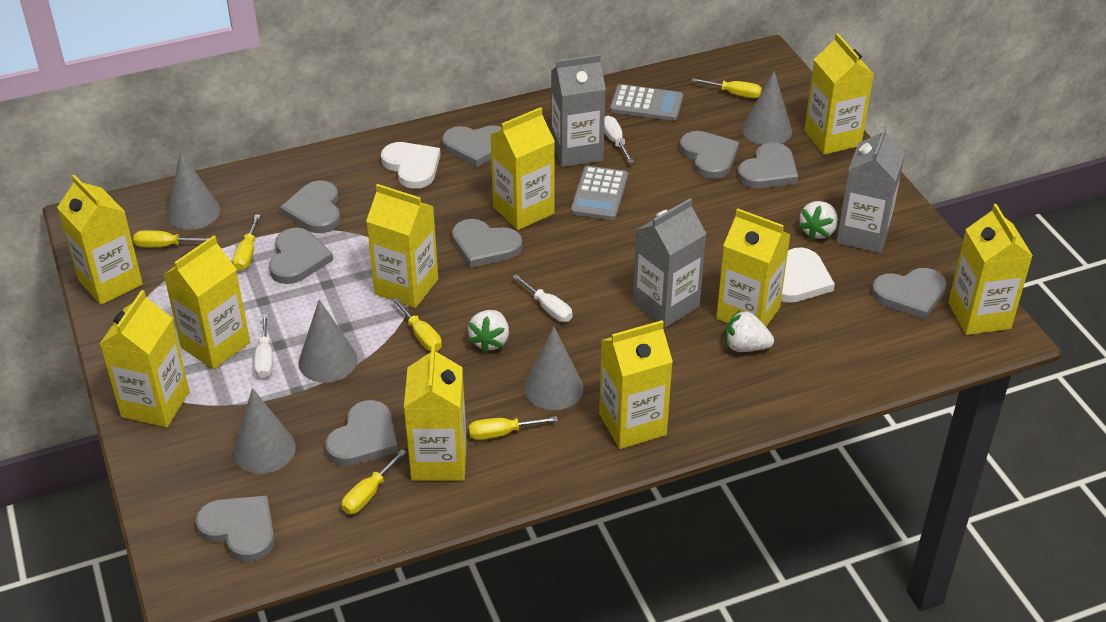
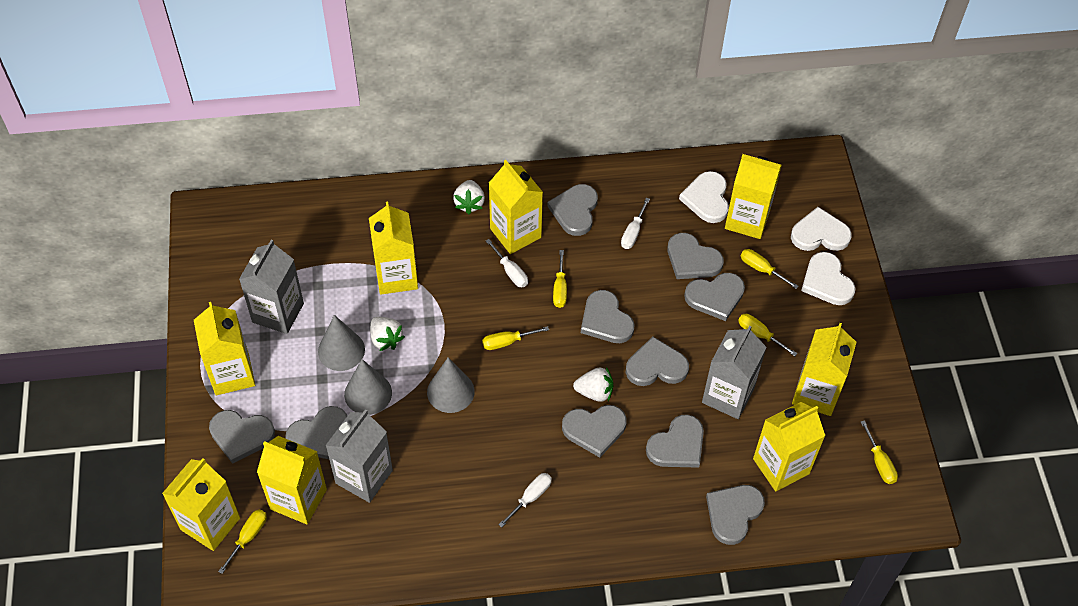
grey calculator: 2 -> 0
grey cone: 5 -> 3
grey heart: 9 -> 10
white heart: 2 -> 3
yellow carton: 10 -> 8

